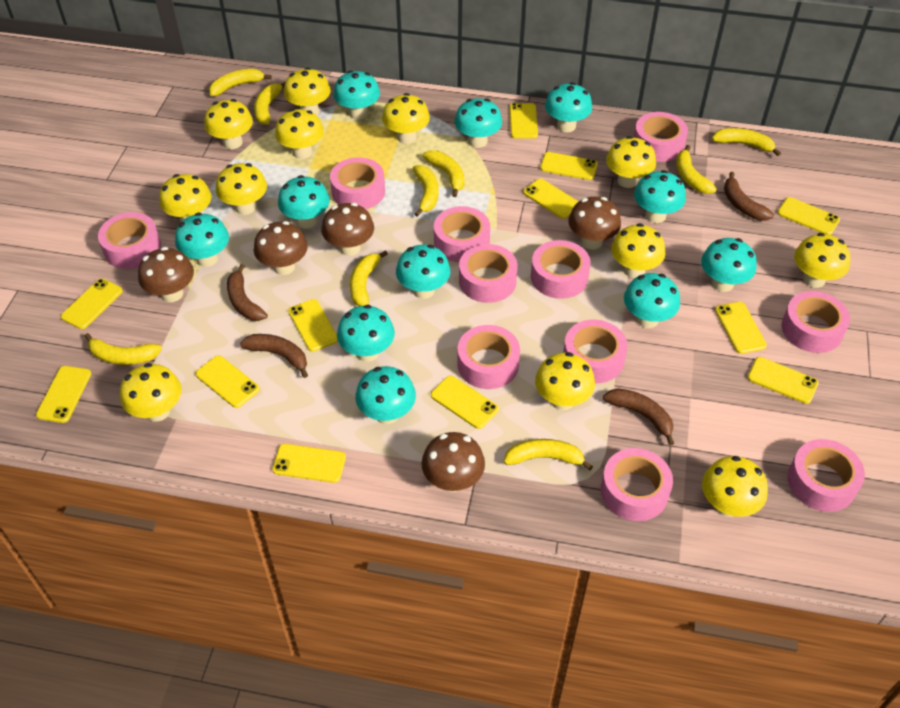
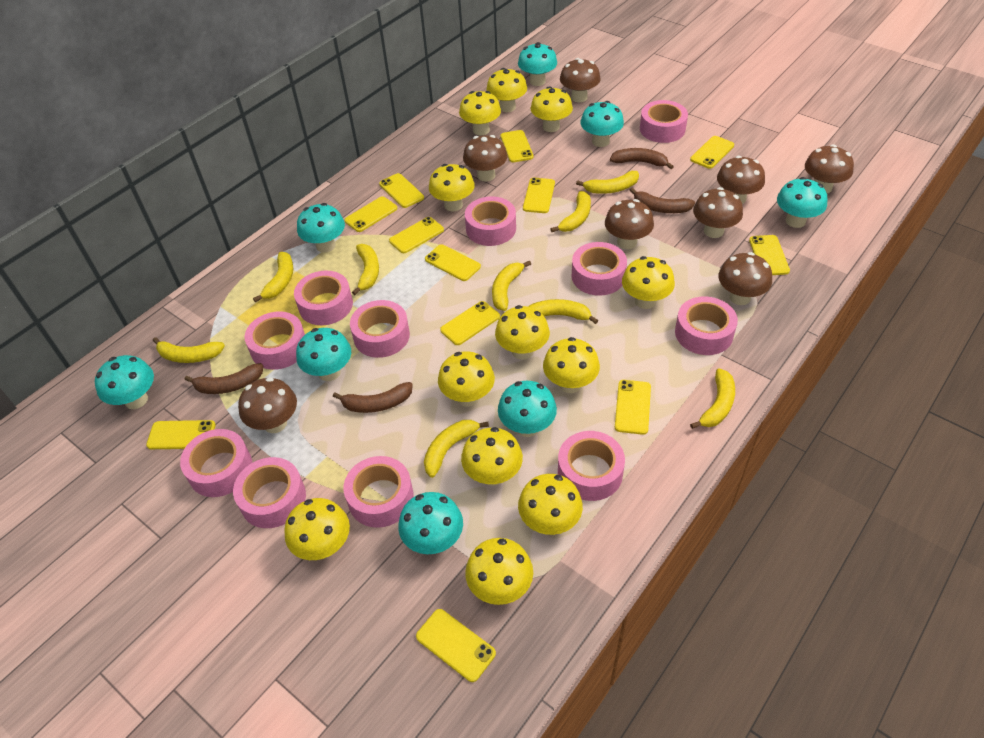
brown mushroom: 5 -> 8
turquoise mushroom: 11 -> 8

